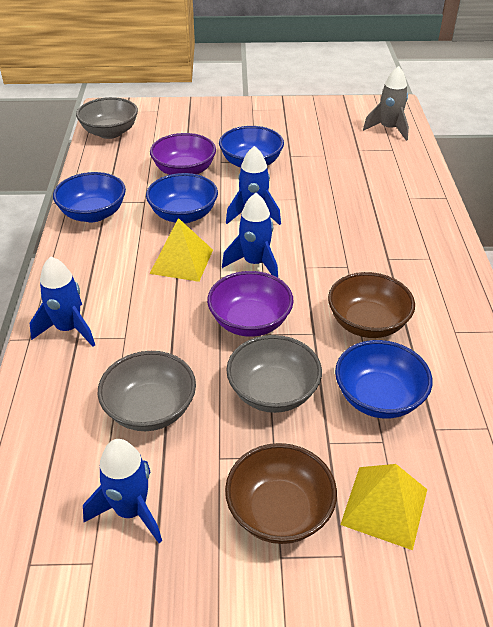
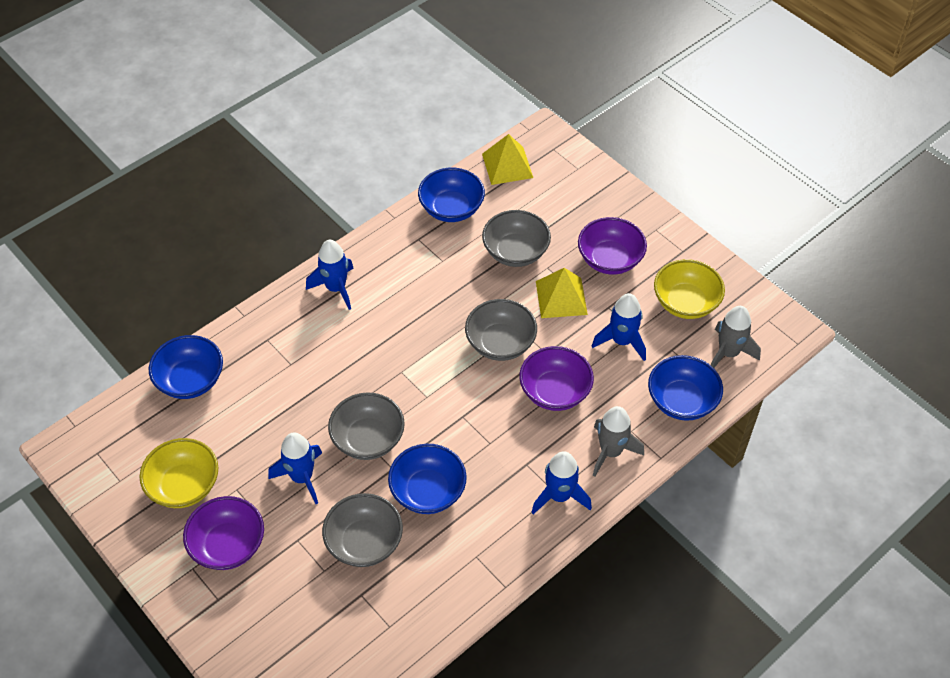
brown bowl: 2 -> 0
grey bowl: 3 -> 4
grey rocket: 1 -> 2
purple bowl: 2 -> 3
yellow bowl: 0 -> 2

